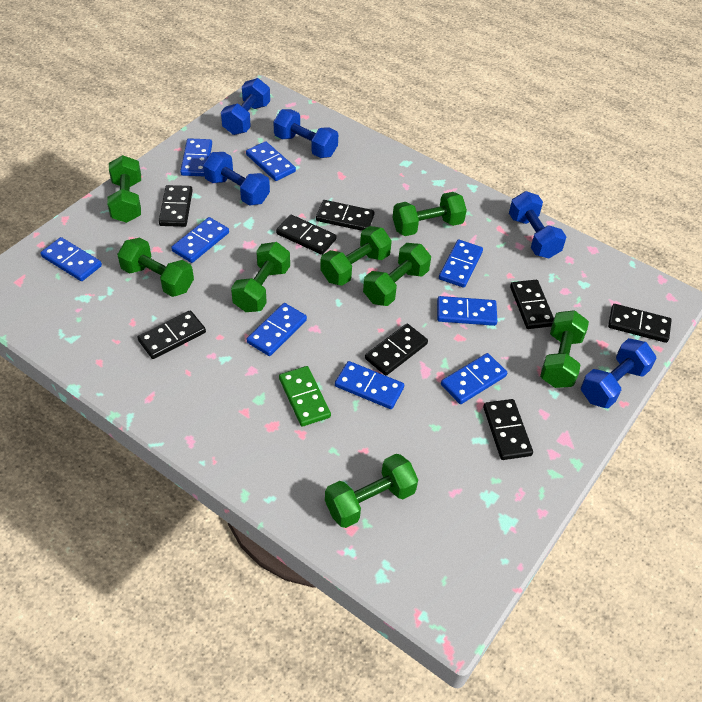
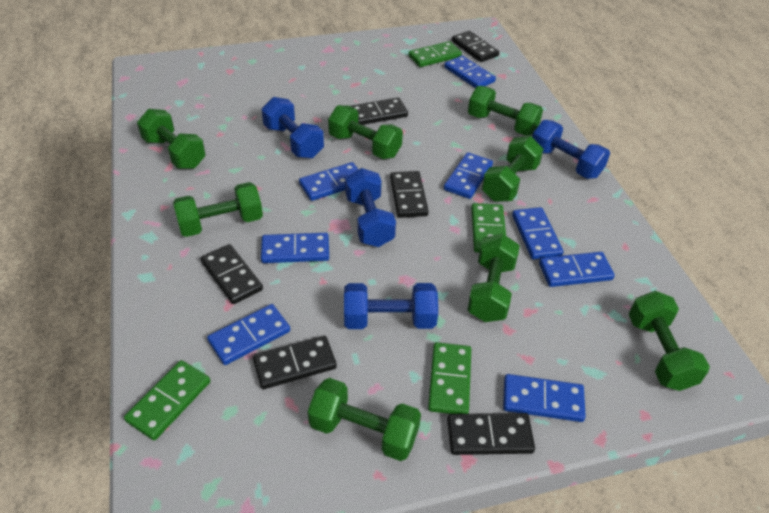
black domino: 8 -> 6
blue domino: 9 -> 8
blue dumbbell: 5 -> 4
green domino: 1 -> 4

